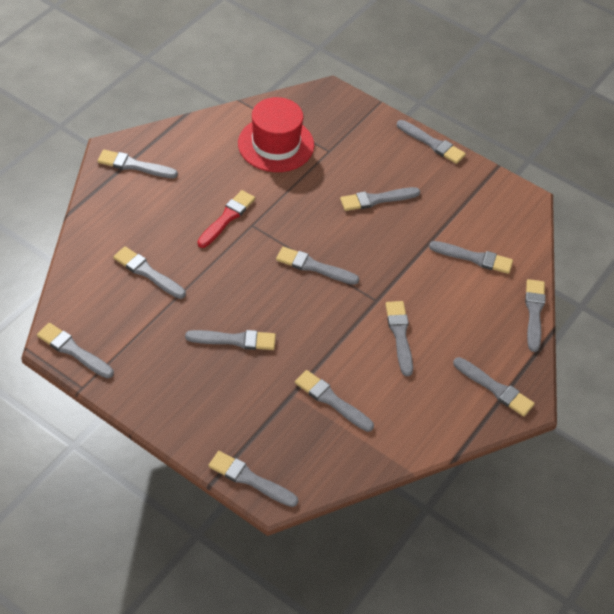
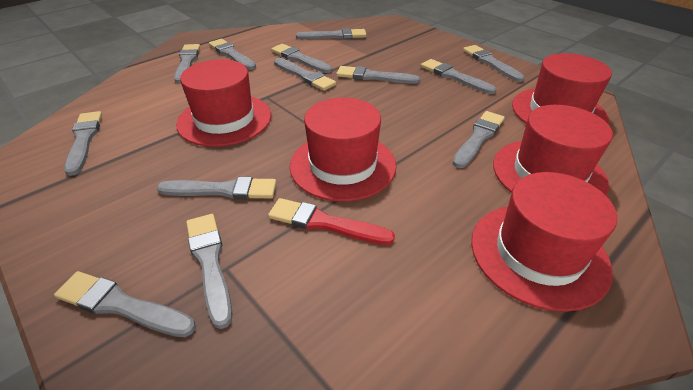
red hat: 1 -> 5

